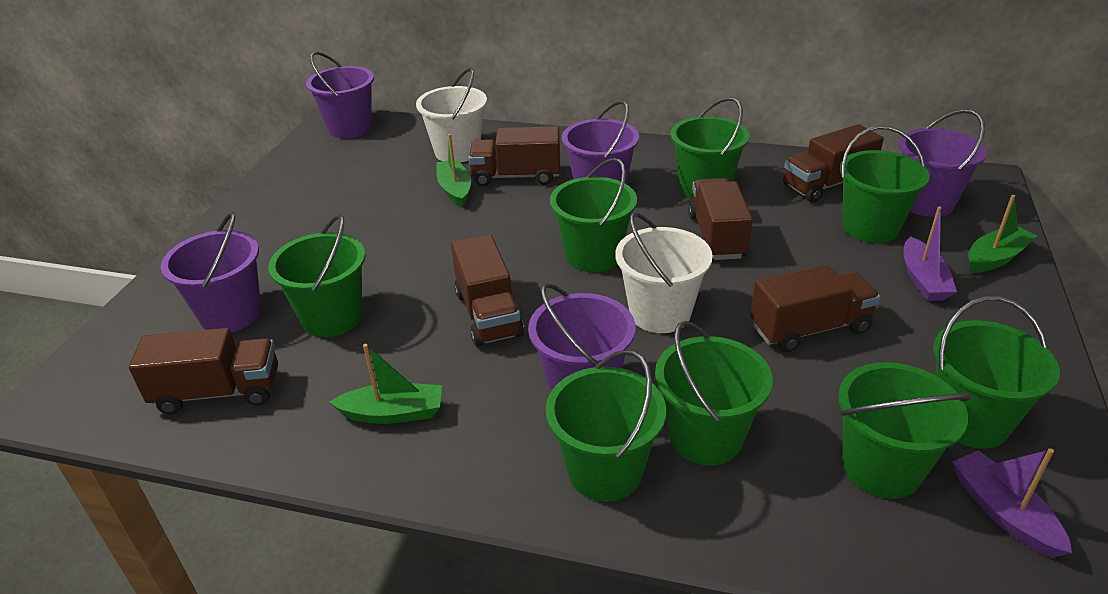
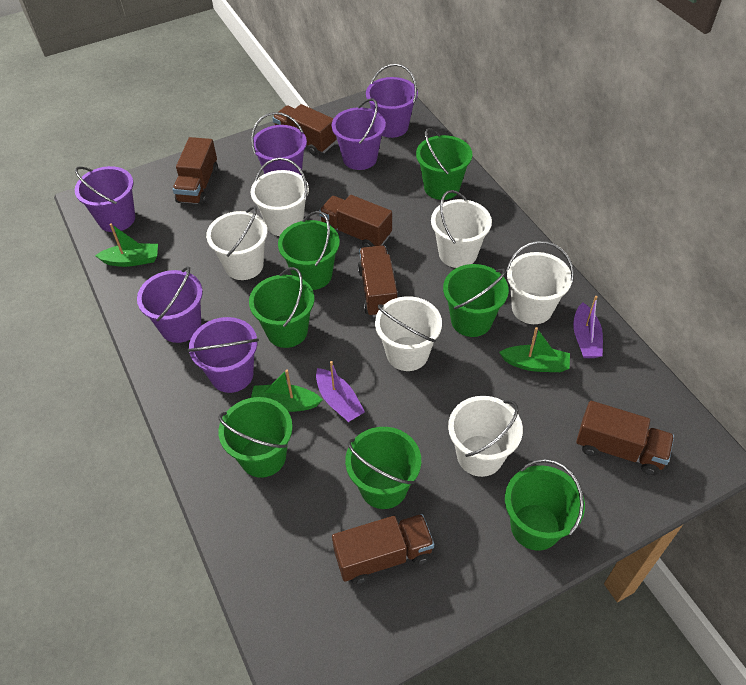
green bucket: 8 -> 7
purple bucket: 5 -> 6
white bucket: 2 -> 6

